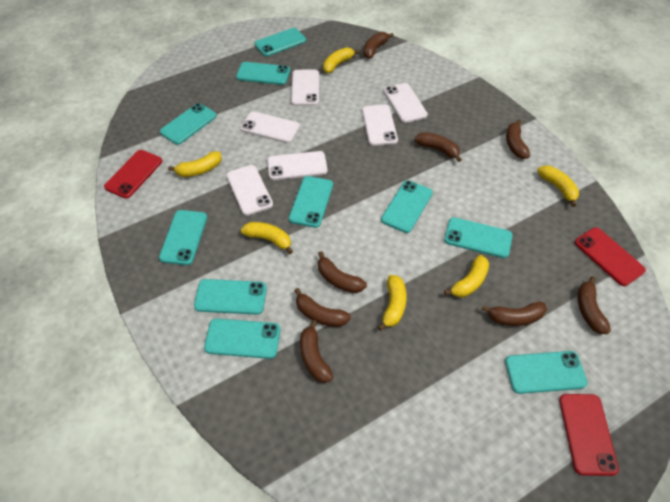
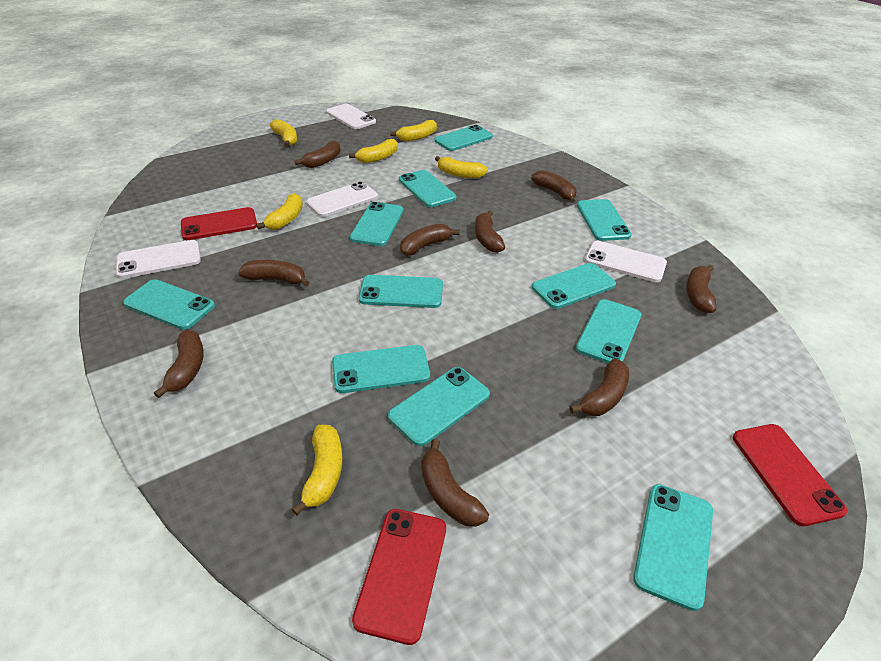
brown banana: 8 -> 9
turquoise phone: 10 -> 11
white phone: 6 -> 4

